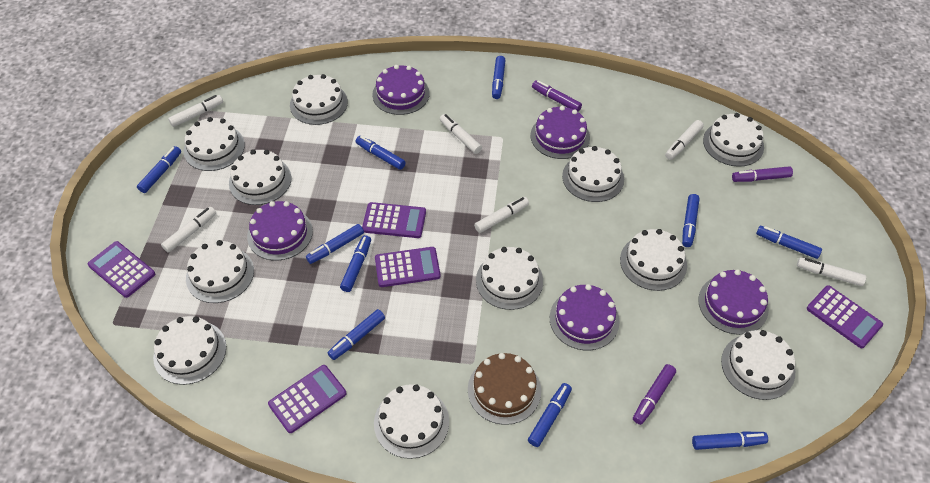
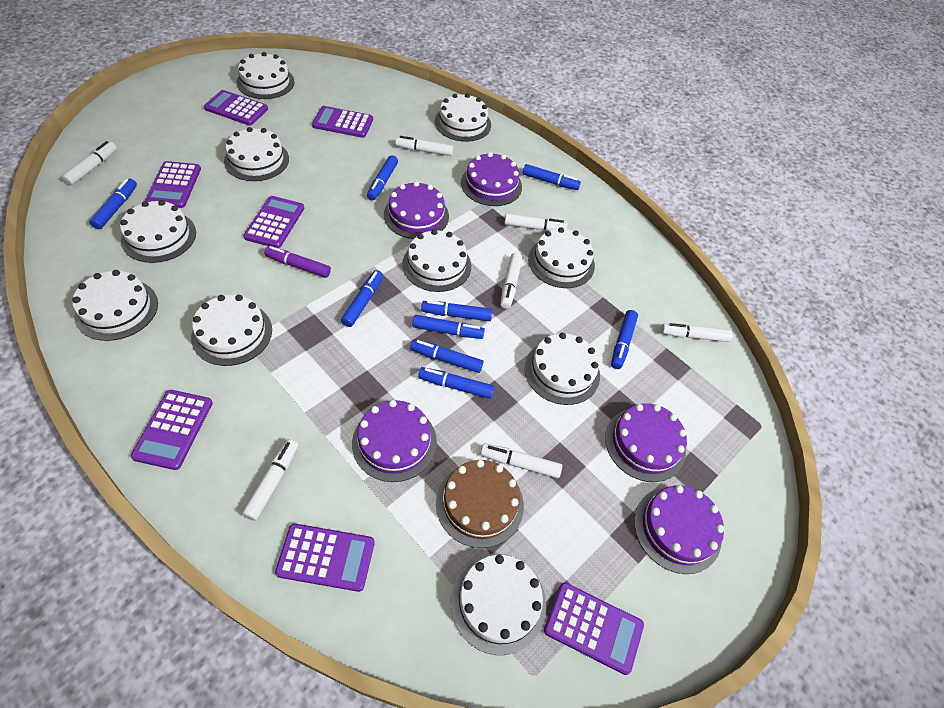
blue marker: 10 -> 9
purple calculator: 5 -> 7
purple marker: 3 -> 1
white cake: 11 -> 10
white marker: 6 -> 7

